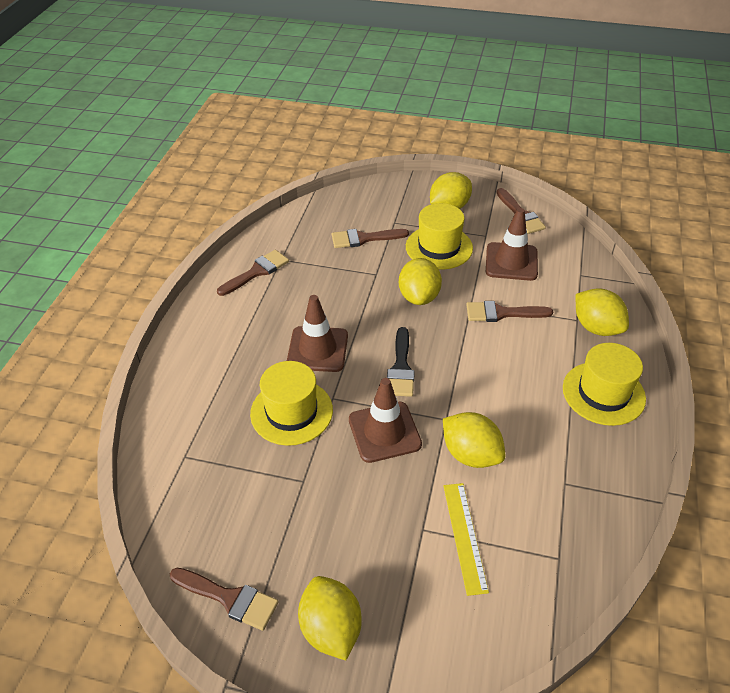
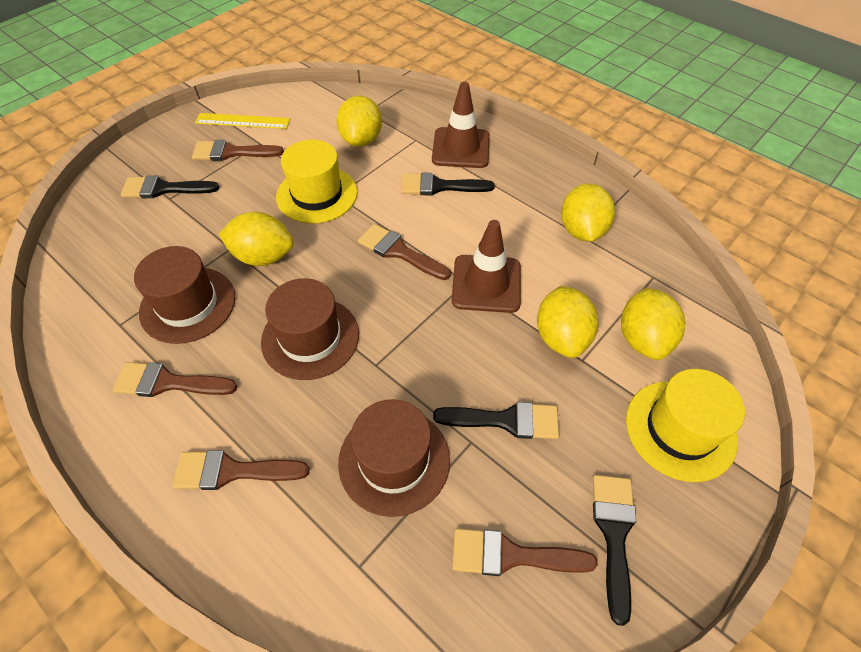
black brush: 1 -> 4
brown hat: 0 -> 3
brown traffic cone: 3 -> 2
yellow hat: 3 -> 2

